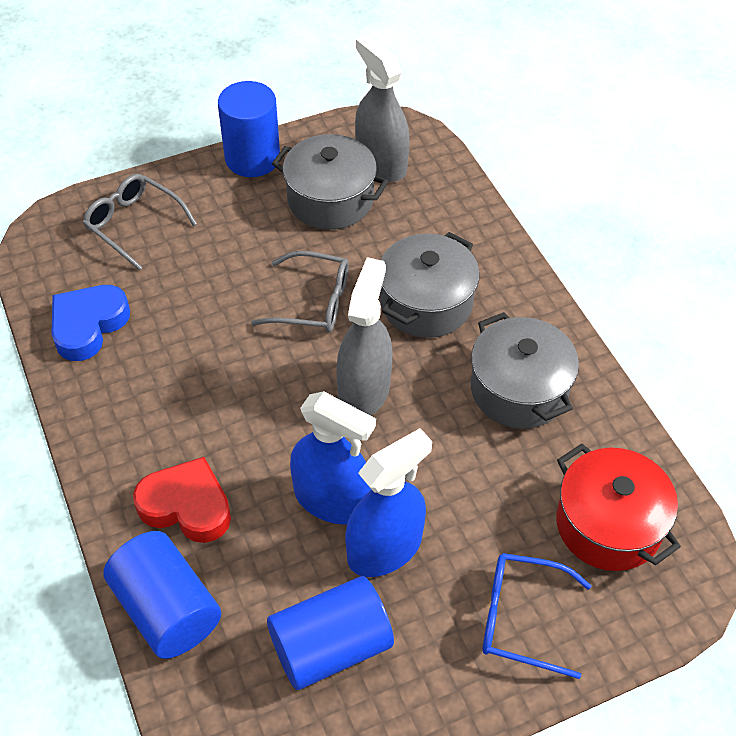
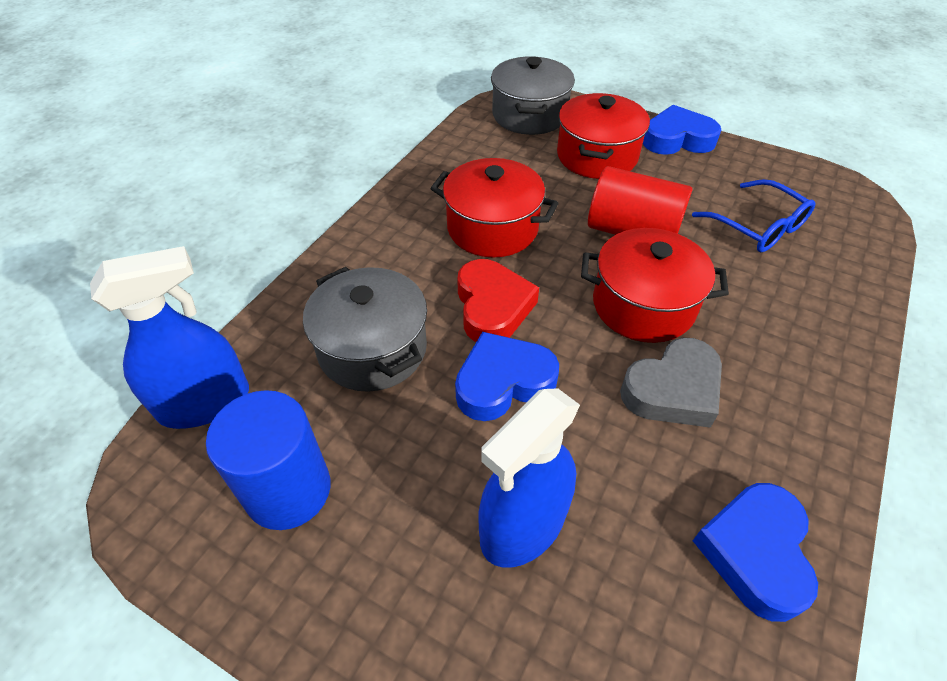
blue cylinder: 3 -> 1
blue heart: 1 -> 3
grey glasses: 2 -> 0
grey heart: 0 -> 1
grey pot: 3 -> 2
grey spray bottle: 2 -> 0
red cylinder: 0 -> 1
red pot: 1 -> 3

